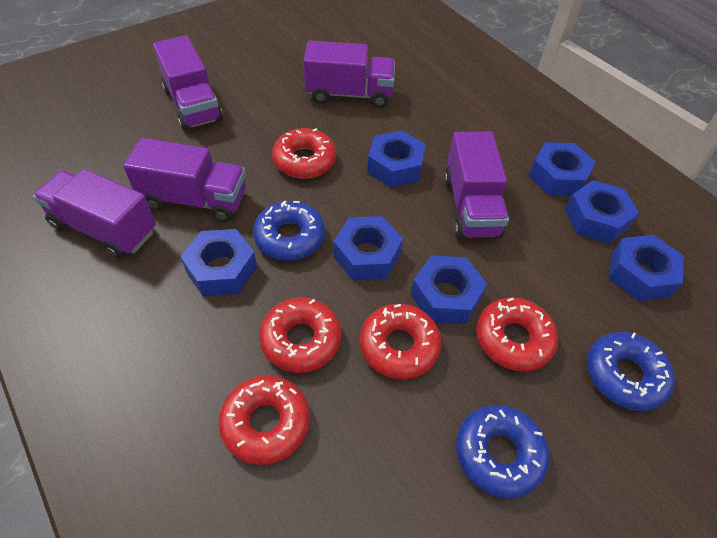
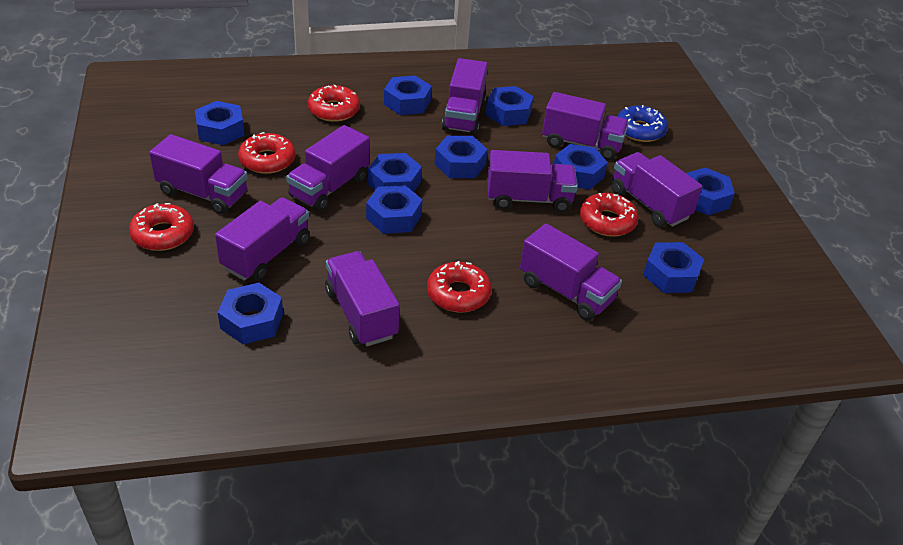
blue donut: 3 -> 1
blue nut: 7 -> 10
purple truck: 5 -> 9

